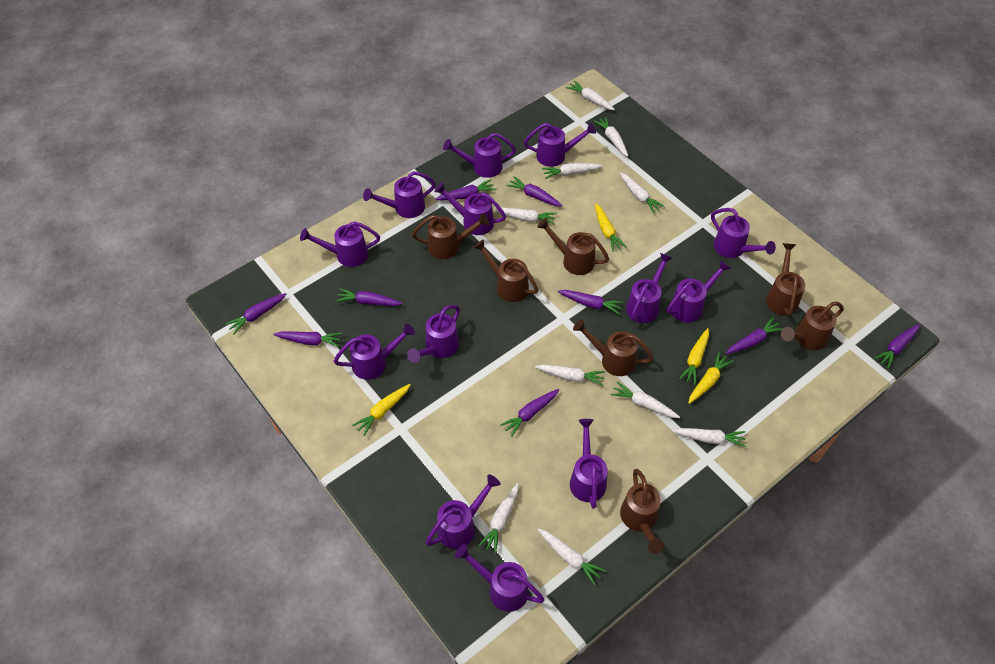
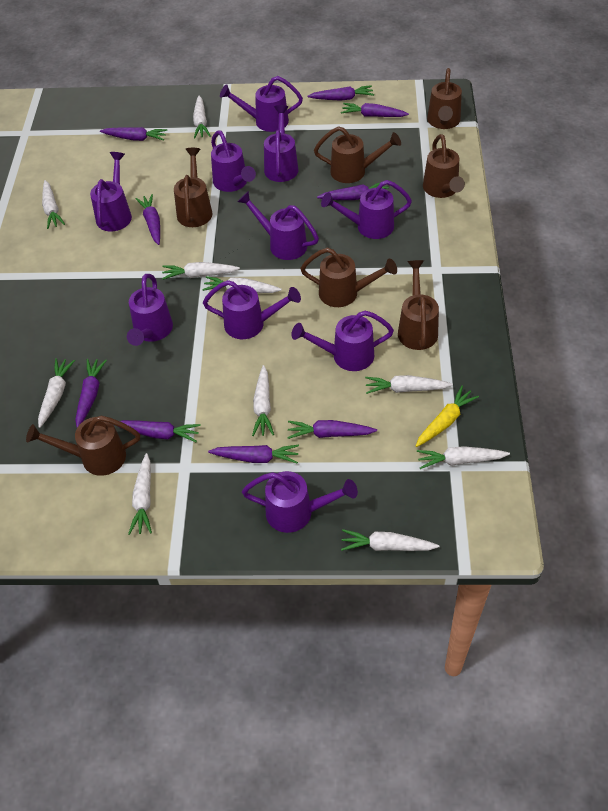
purple watering can: 13 -> 10
yellow carrot: 4 -> 1

